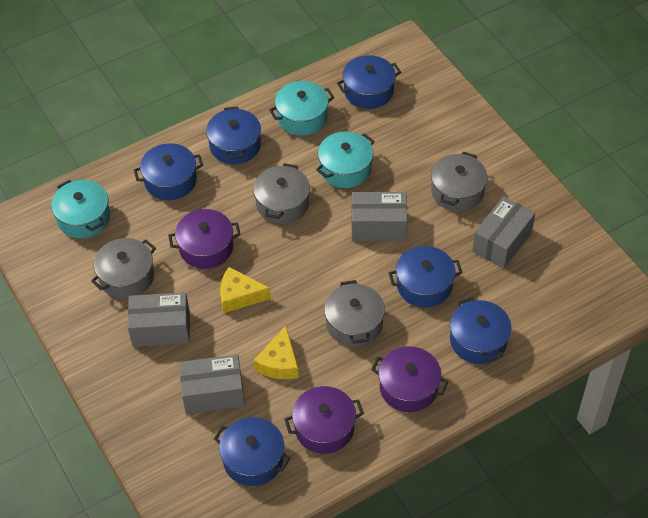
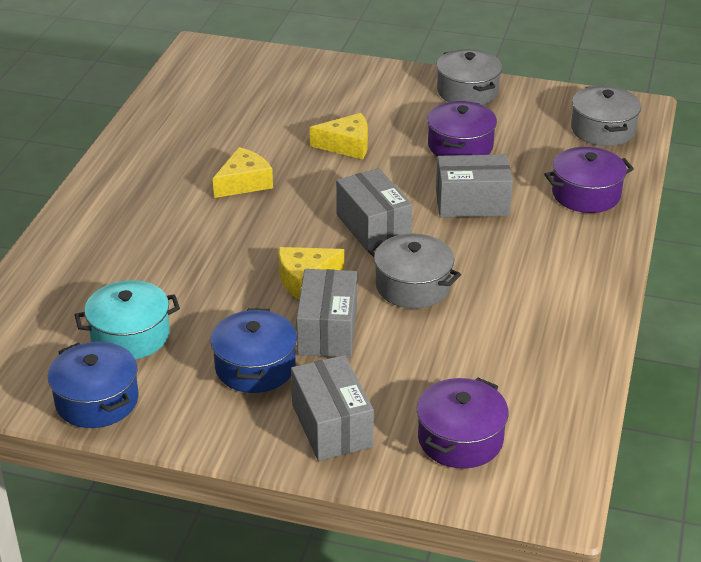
blue pot: 6 -> 2
grey pot: 4 -> 3
turquoise pot: 3 -> 1
yellow cheese: 2 -> 3

